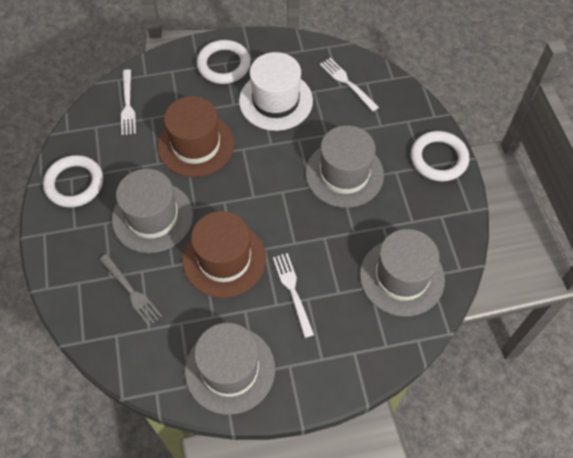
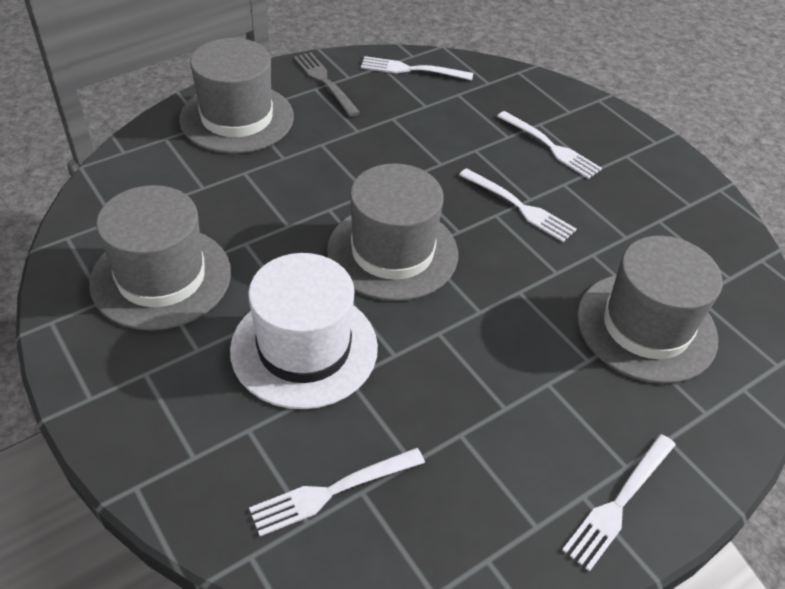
brown hat: 2 -> 0
white fork: 3 -> 5
white ring: 3 -> 0

